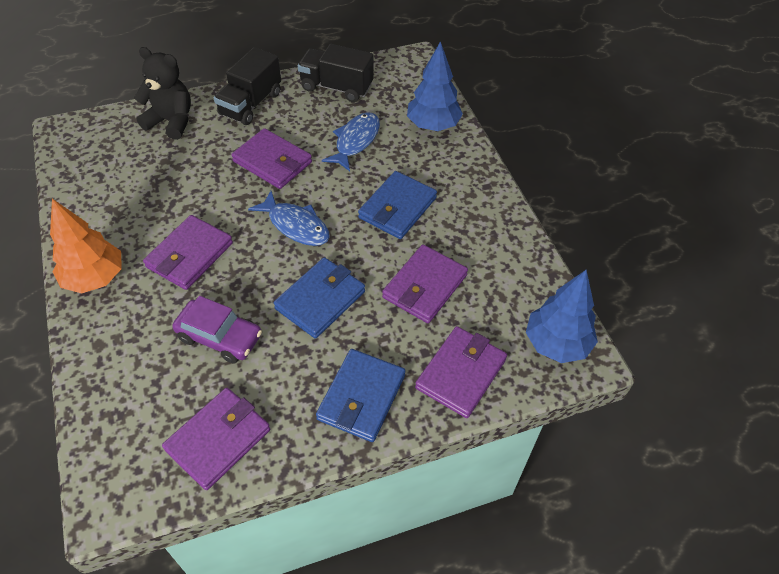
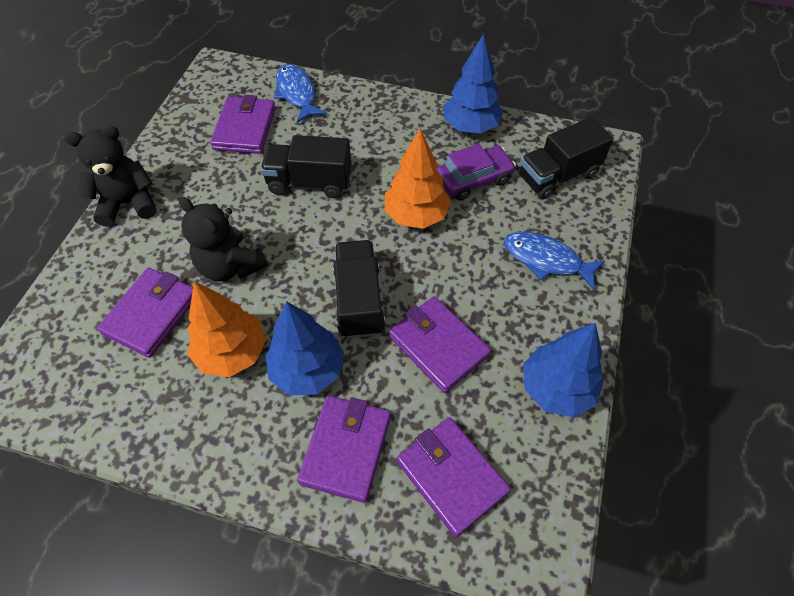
black teddy bear: 1 -> 2
black truck: 2 -> 3
blue tree: 2 -> 3
blue wallet: 3 -> 0
orange tree: 1 -> 2

